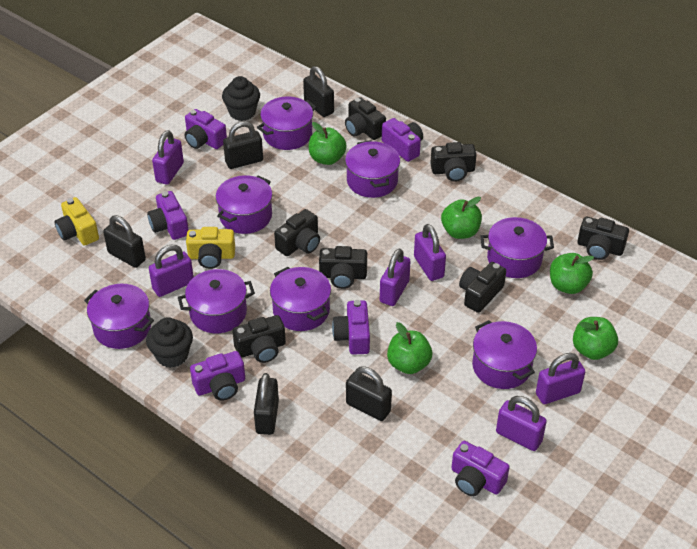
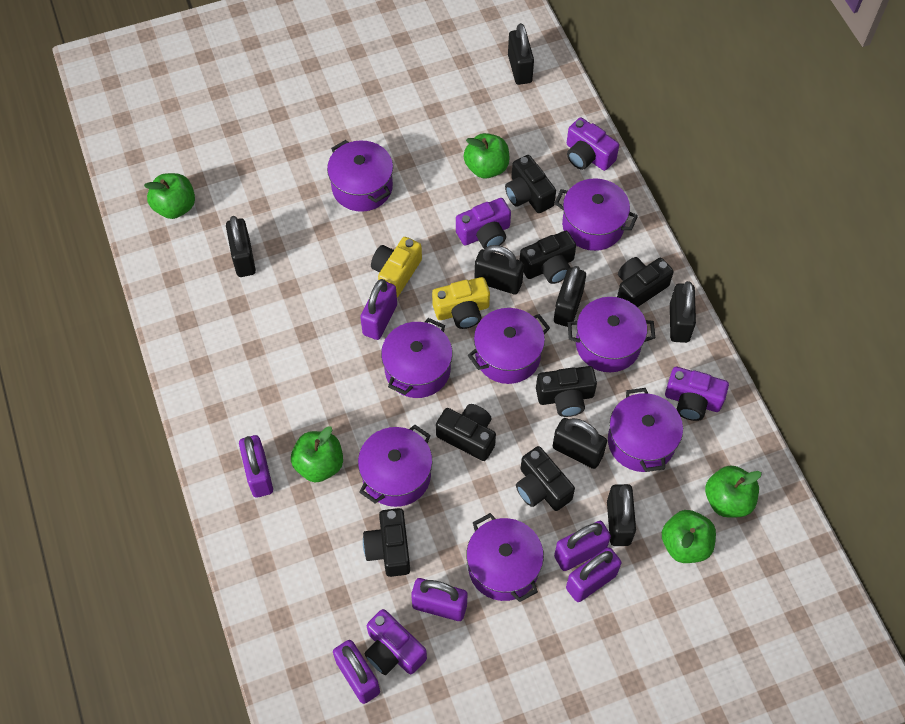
black cupcake: 2 -> 0
black padlock: 5 -> 7
purple camera: 6 -> 4

